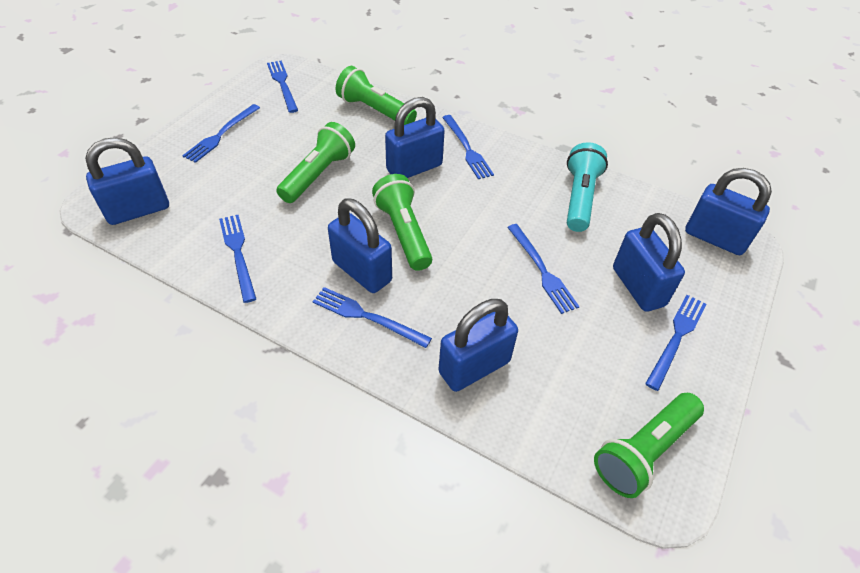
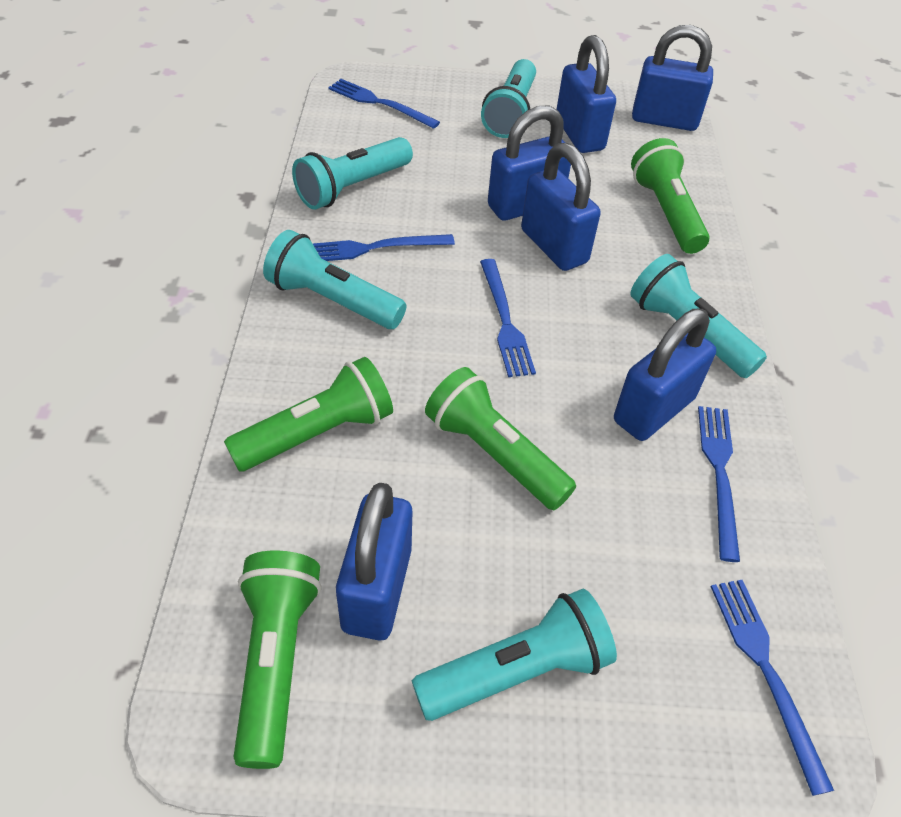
blue fork: 7 -> 5
turquoise flashlight: 1 -> 5

